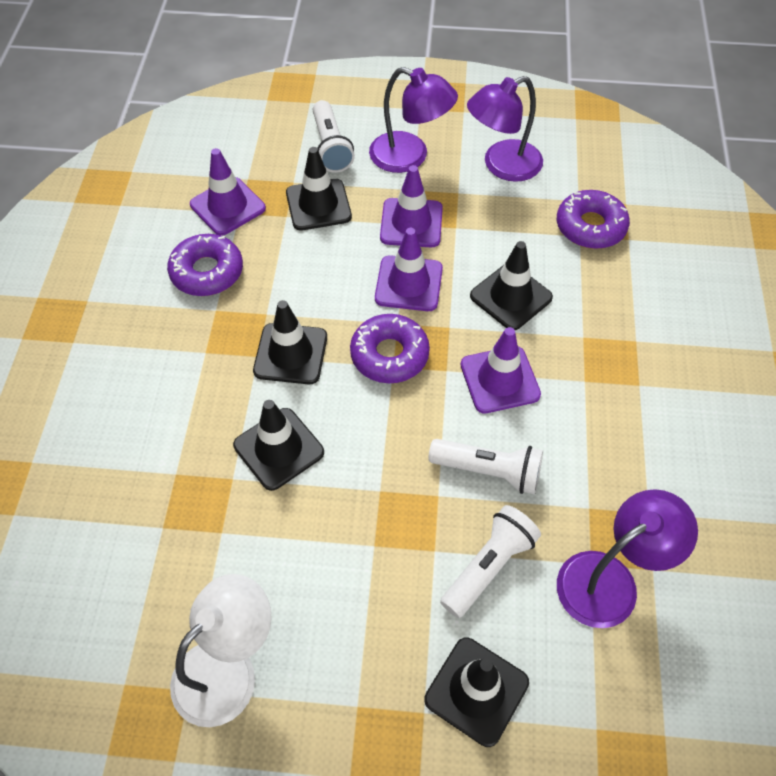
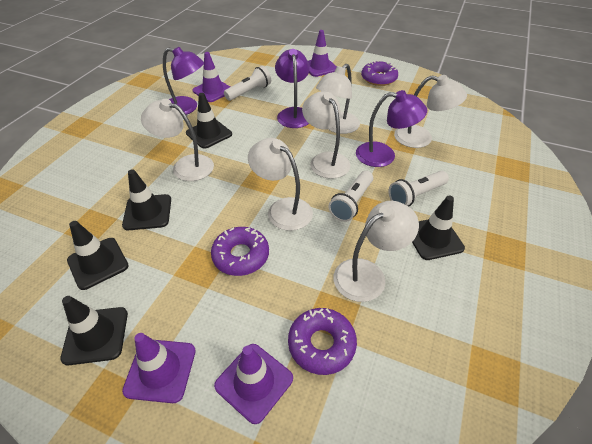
white lamp: 1 -> 6

